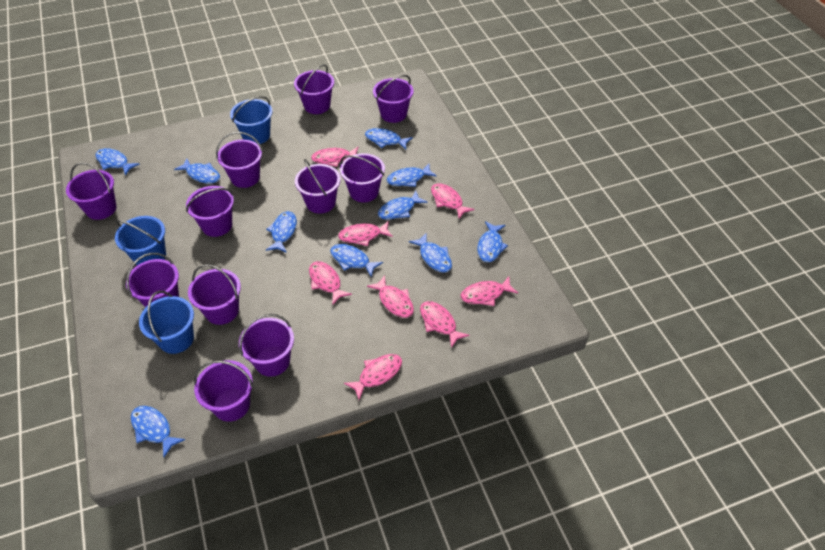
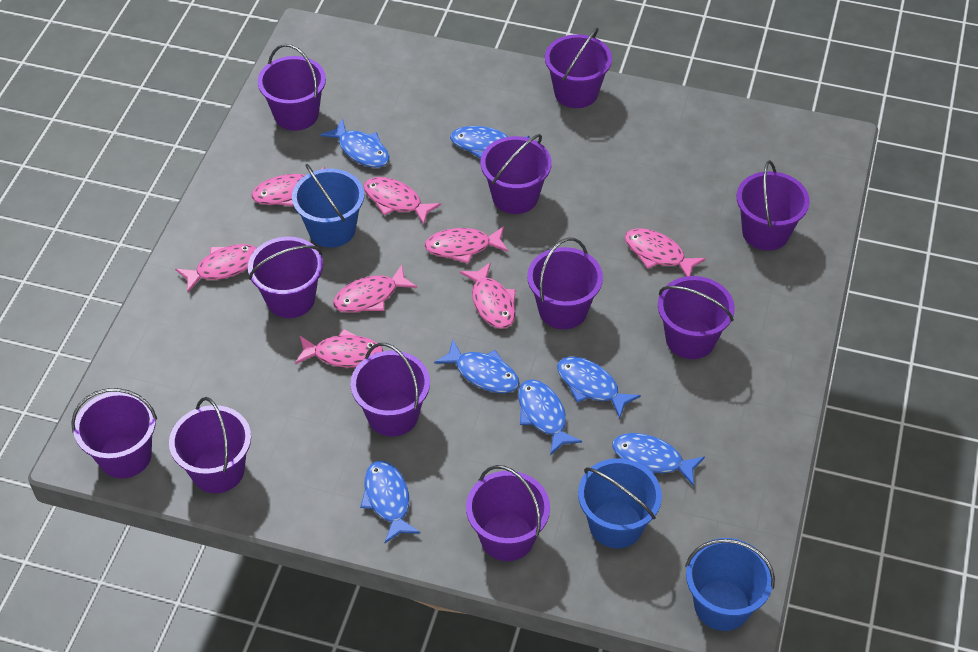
blue fish: 10 -> 7

